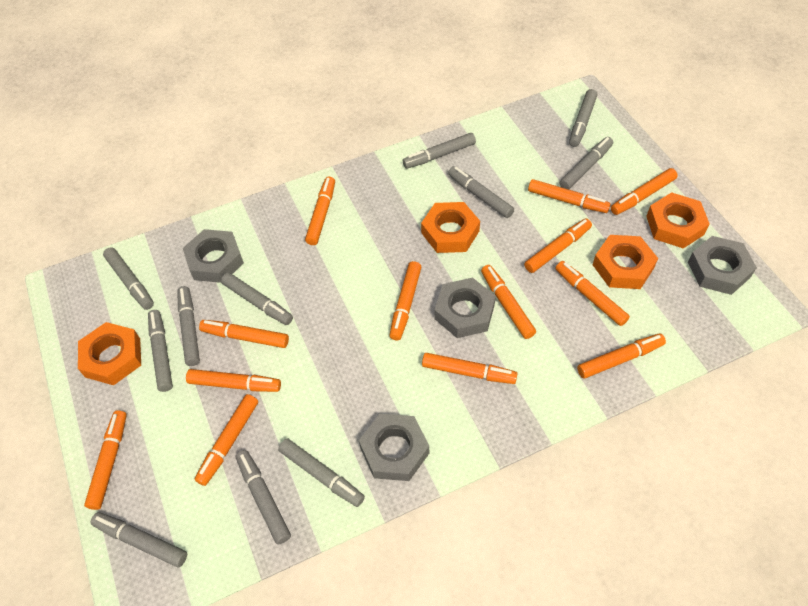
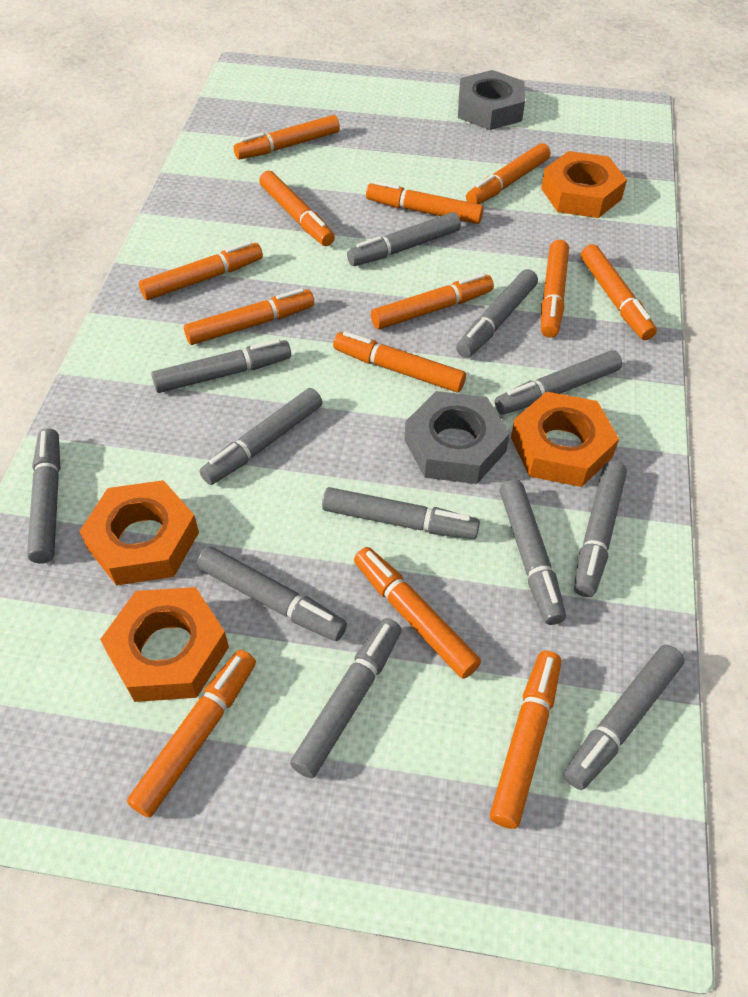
grey marker: 11 -> 12
grey nut: 4 -> 2

